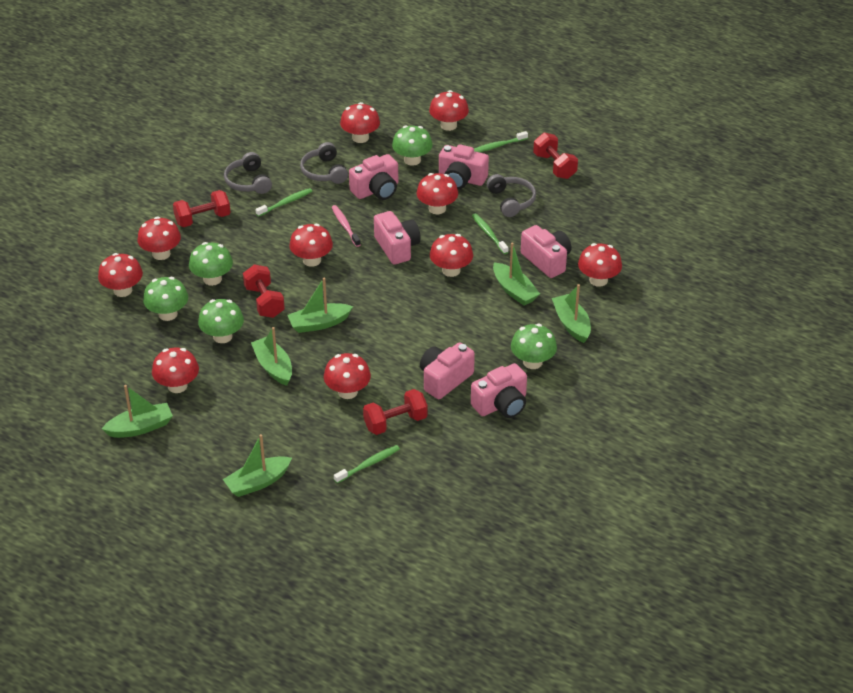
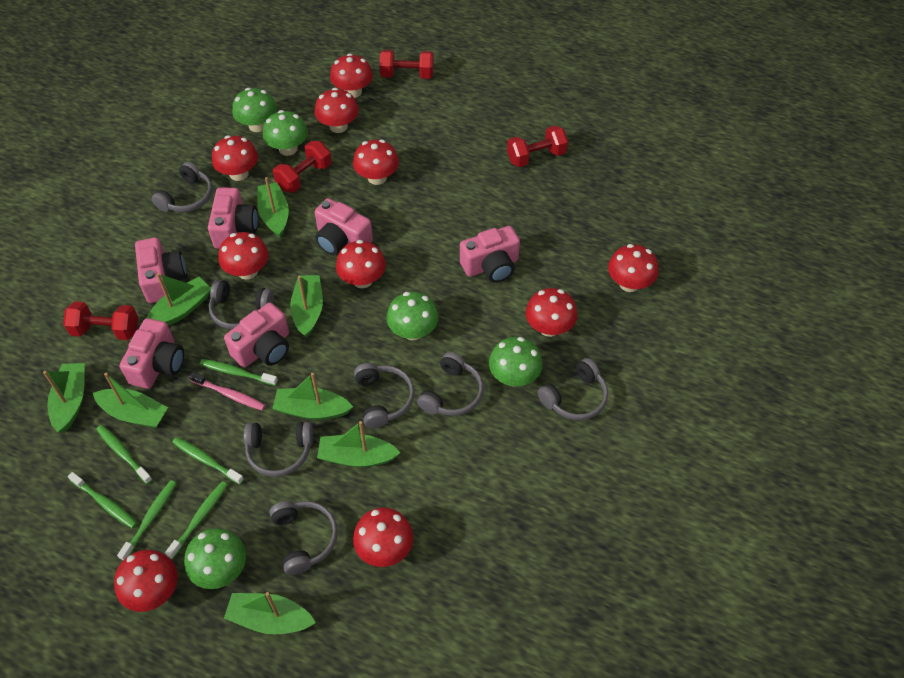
green boat: 6 -> 8
green toothbrush: 4 -> 6
grey headphones: 3 -> 7

